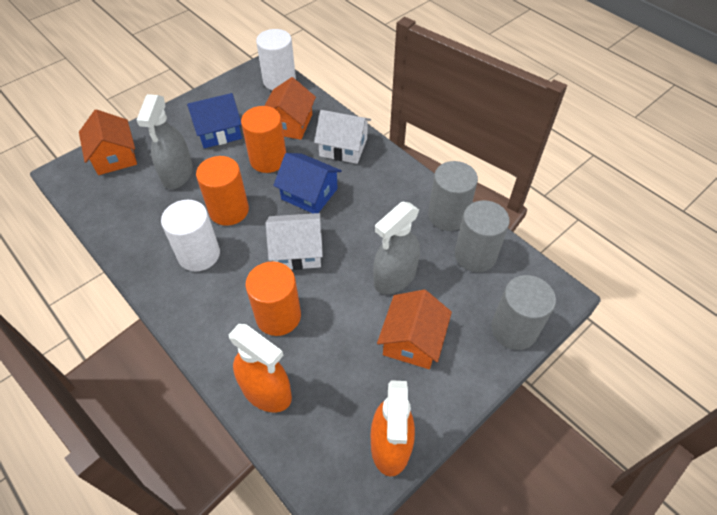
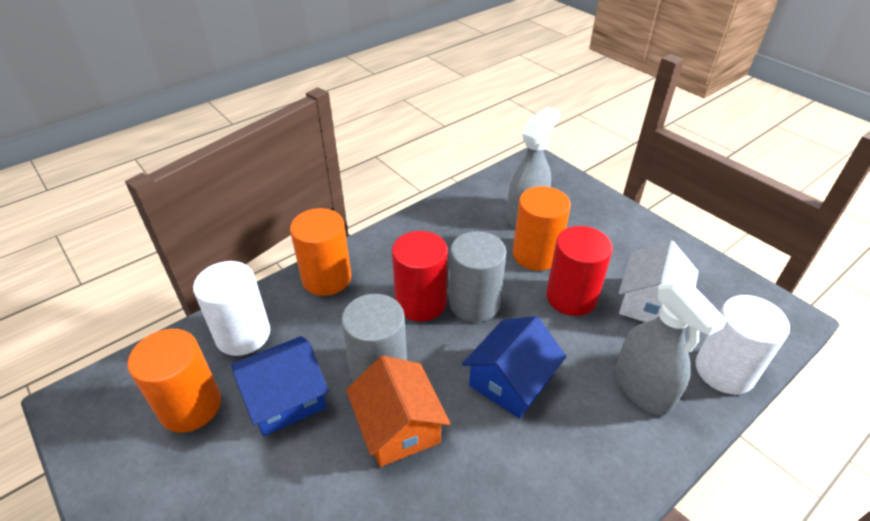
grey cylinder: 3 -> 2
orange house: 3 -> 1
orange spray bottle: 2 -> 0
red cylinder: 0 -> 2
white house: 2 -> 1

